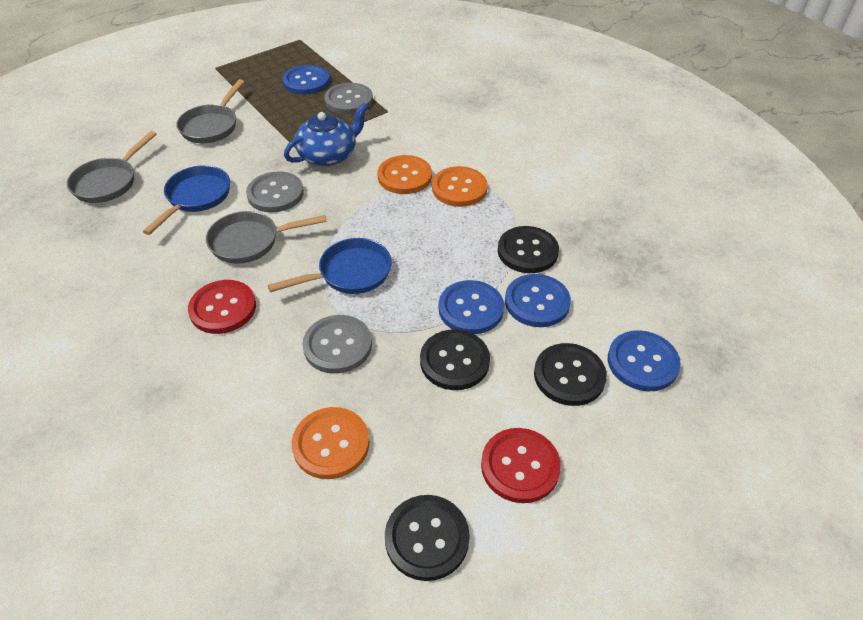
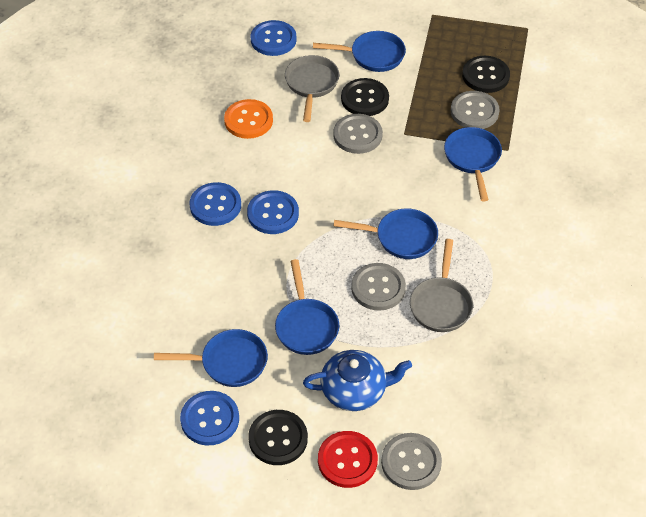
black button: 4 -> 3
blue pan: 2 -> 5
grey button: 3 -> 4
grey pan: 3 -> 2
orange button: 3 -> 1
red button: 2 -> 1

